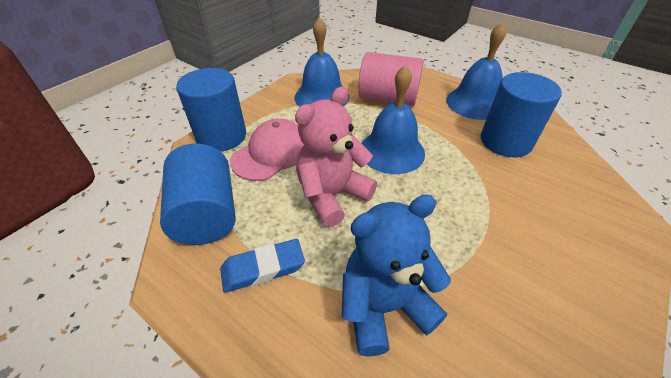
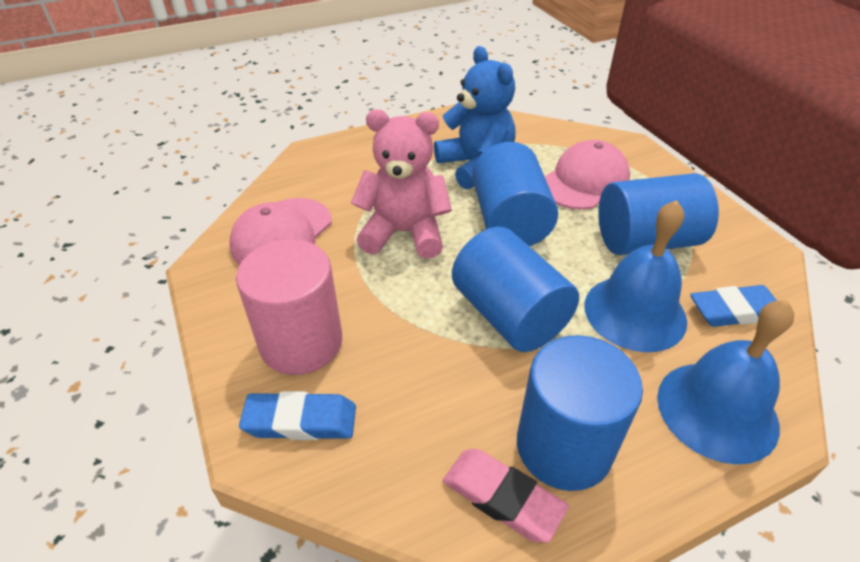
blue bell: 3 -> 2
blue cylinder: 3 -> 4
blue eraser: 1 -> 2
pink cap: 1 -> 2
pink eraser: 0 -> 1

